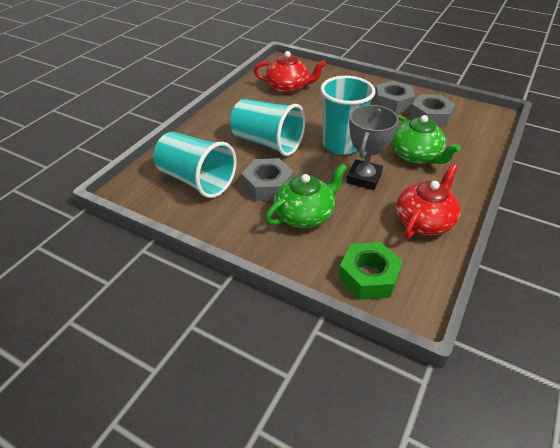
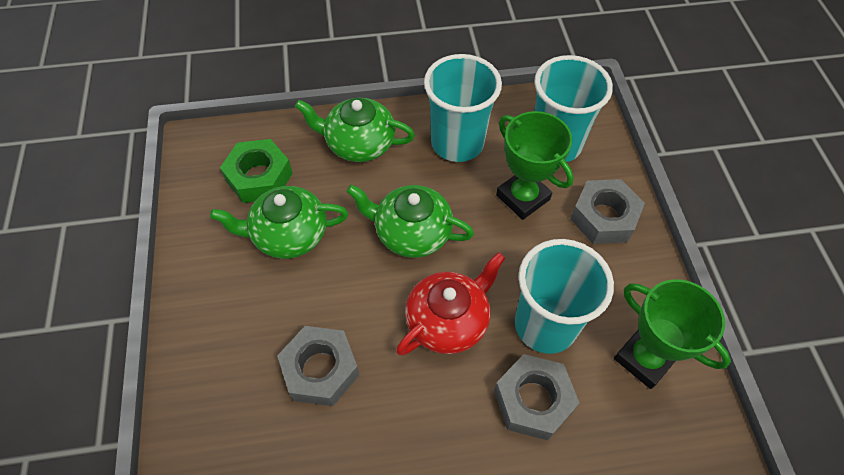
green teapot: 2 -> 3
green trophy: 0 -> 2
grey trophy: 1 -> 0
red teapot: 2 -> 1

